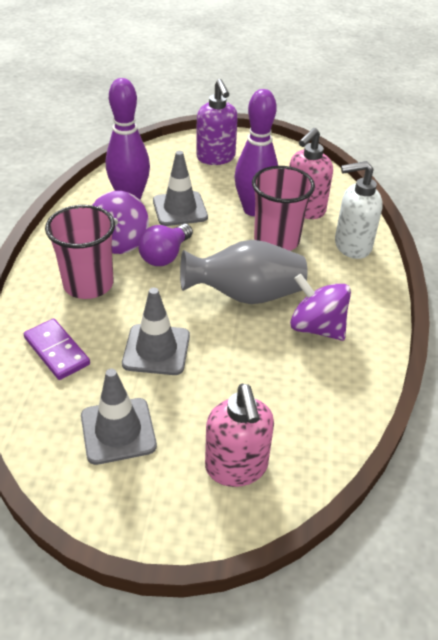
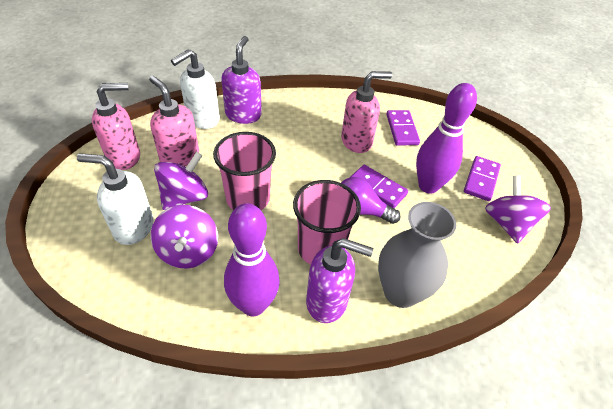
grey traffic cone: 3 -> 0
pink soap dispenser: 2 -> 3
purple domino: 1 -> 3
purple soap dispenser: 1 -> 2
purple spinning top: 2 -> 3
white soap dispenser: 1 -> 2

